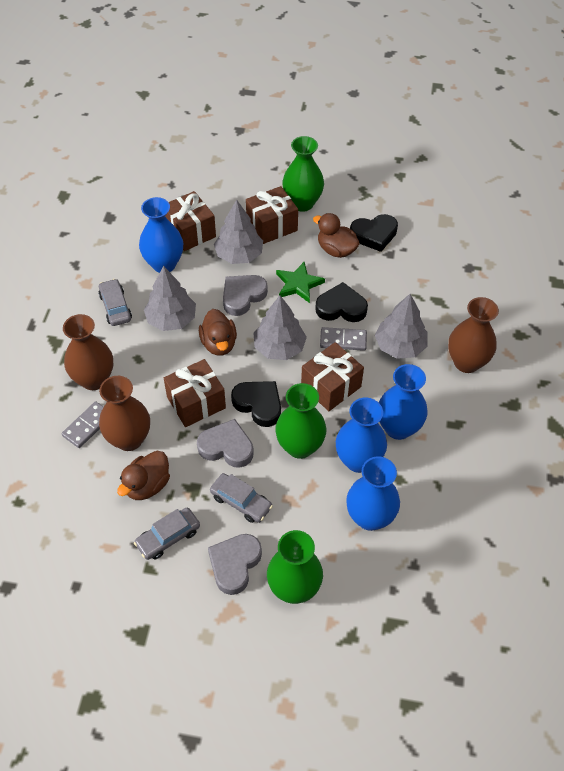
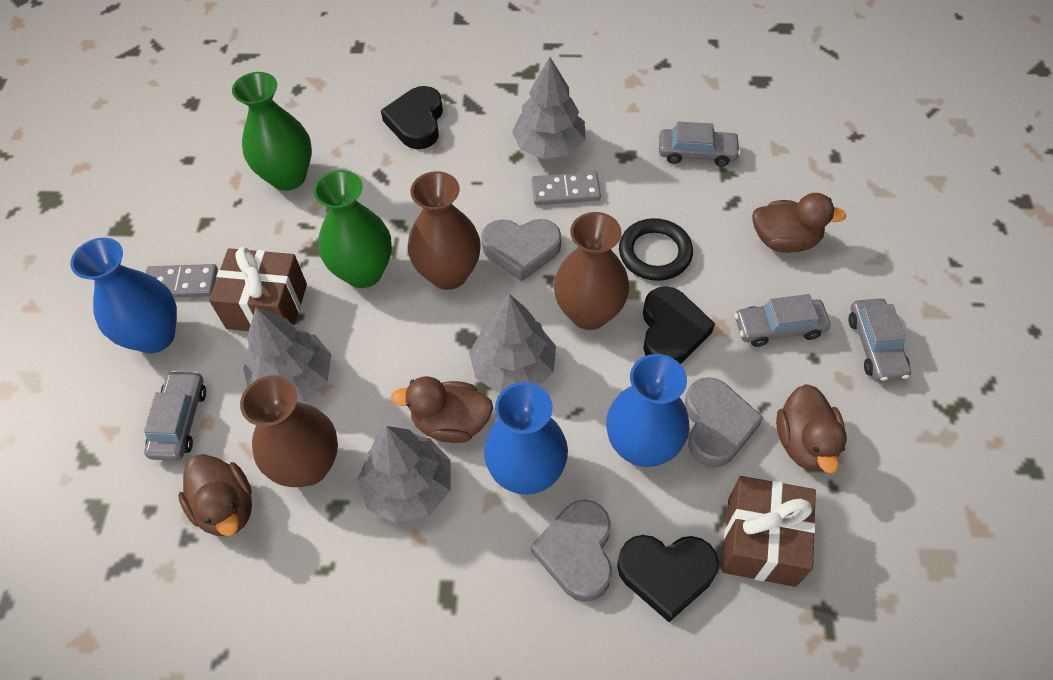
black ring: 0 -> 1
blue vase: 4 -> 3
brown duck: 3 -> 4
brown gift: 4 -> 2
green star: 1 -> 0
green vase: 3 -> 2
grey car: 3 -> 4

